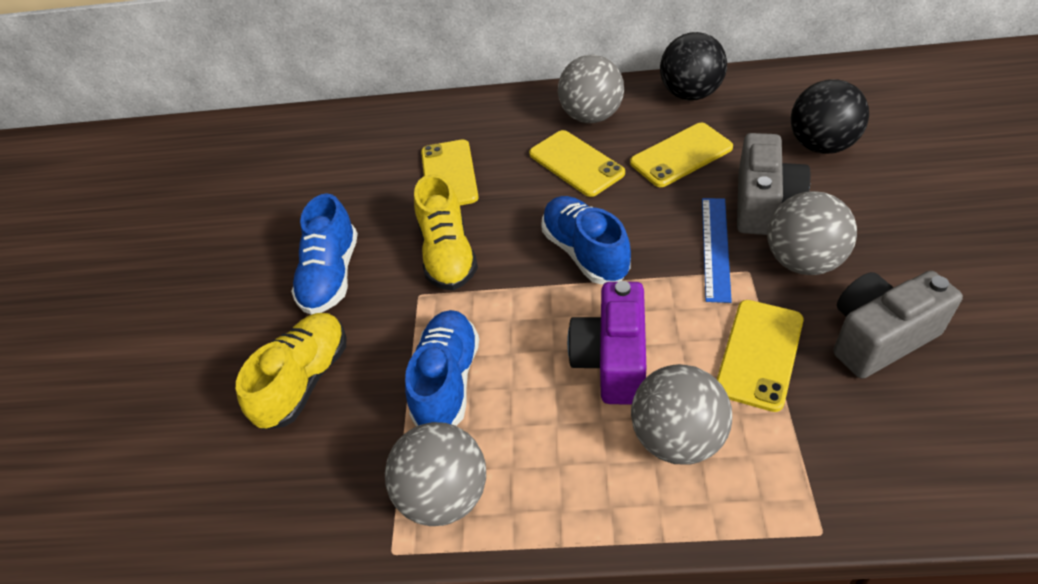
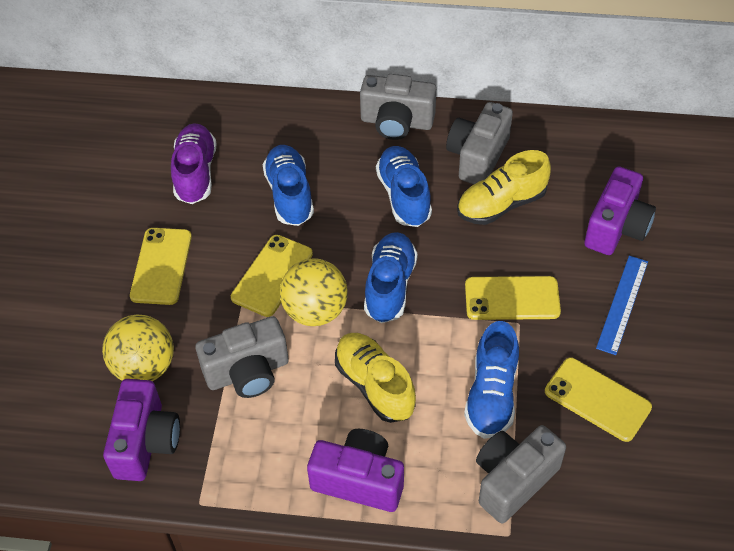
black ball: 2 -> 0
blue shoe: 3 -> 4
grey ball: 4 -> 0
grey camera: 2 -> 4
purple camera: 1 -> 3
purple shoe: 0 -> 1
yellow ball: 0 -> 2

